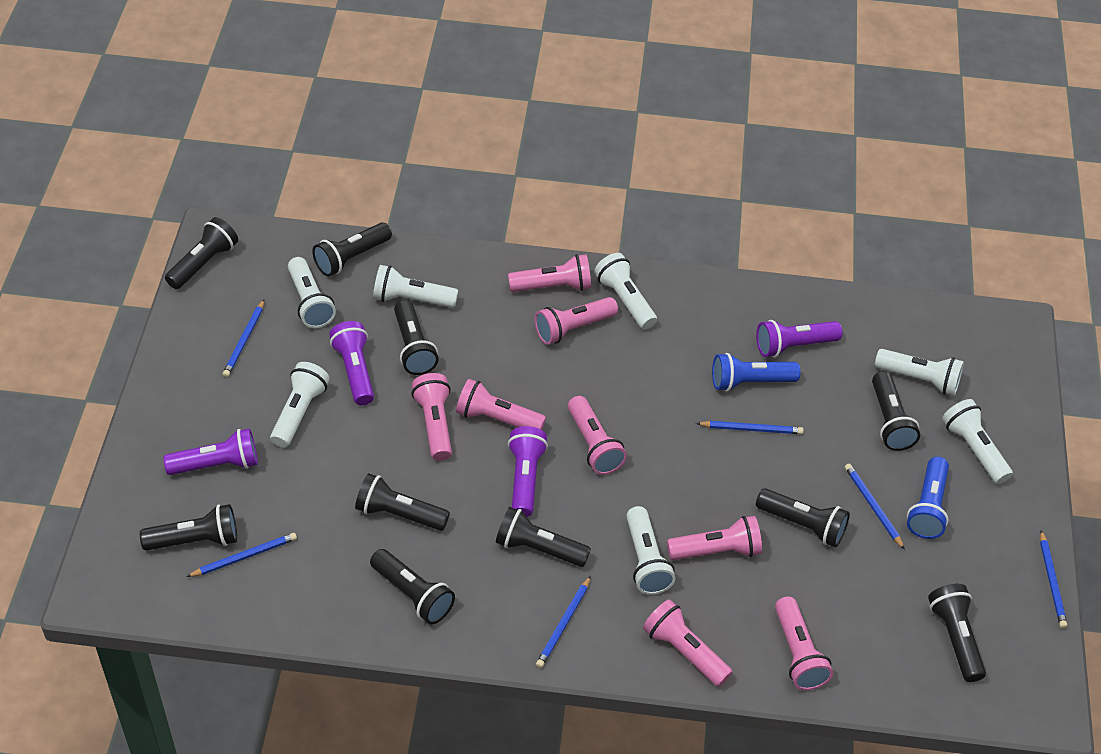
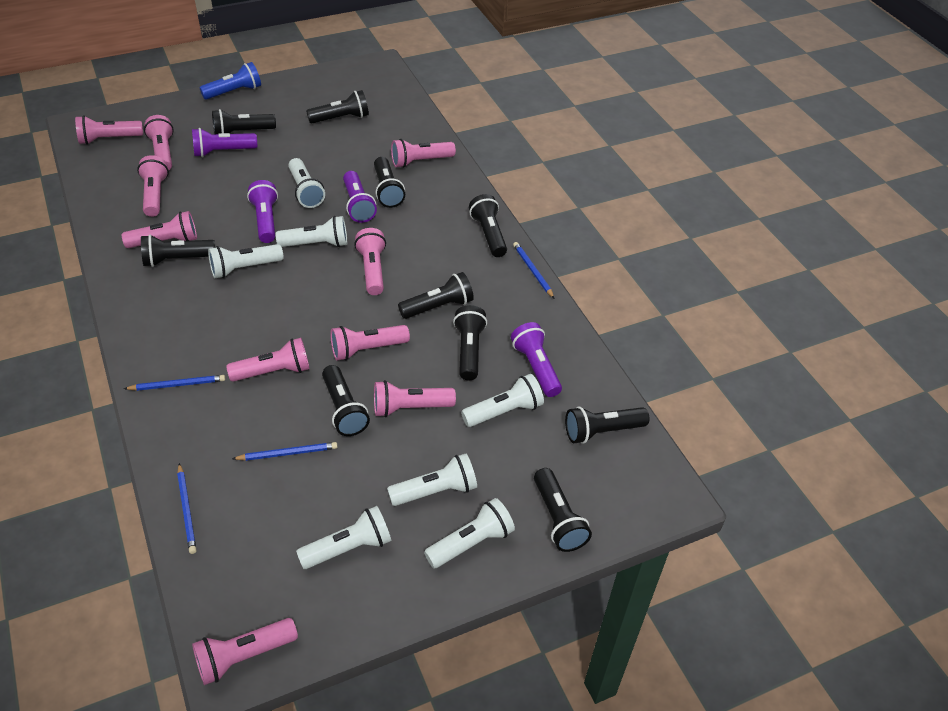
blue flashlight: 2 -> 1
blue pencil: 6 -> 4
pink flashlight: 8 -> 10

